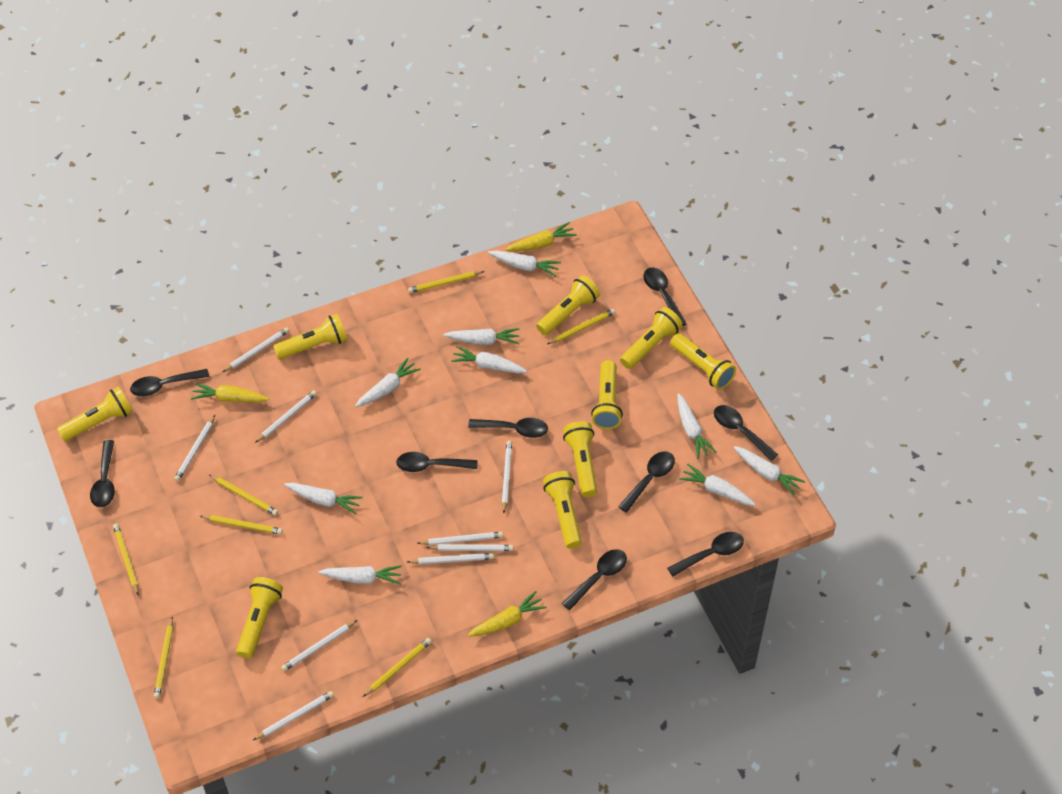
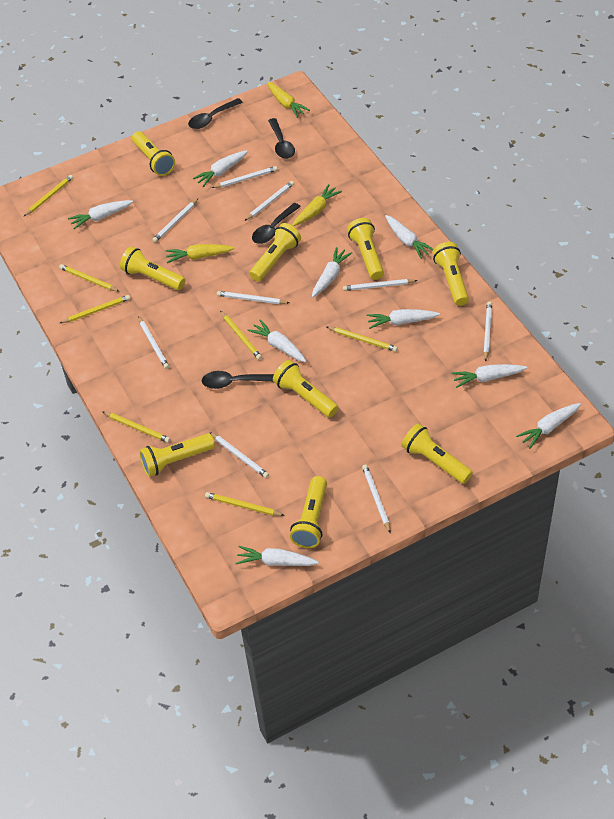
black spoon: 9 -> 4

